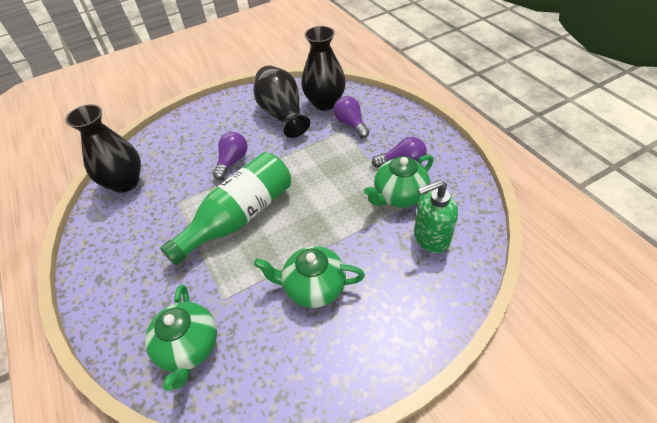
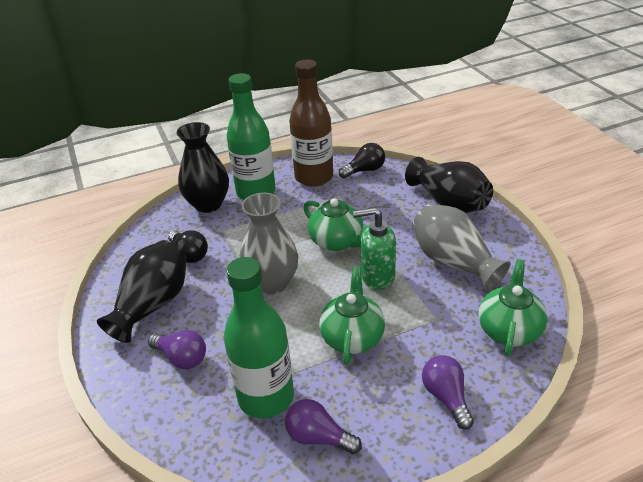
black light bulb: 0 -> 2
brown bottle: 0 -> 1
green bottle: 1 -> 2
grey vase: 0 -> 2

